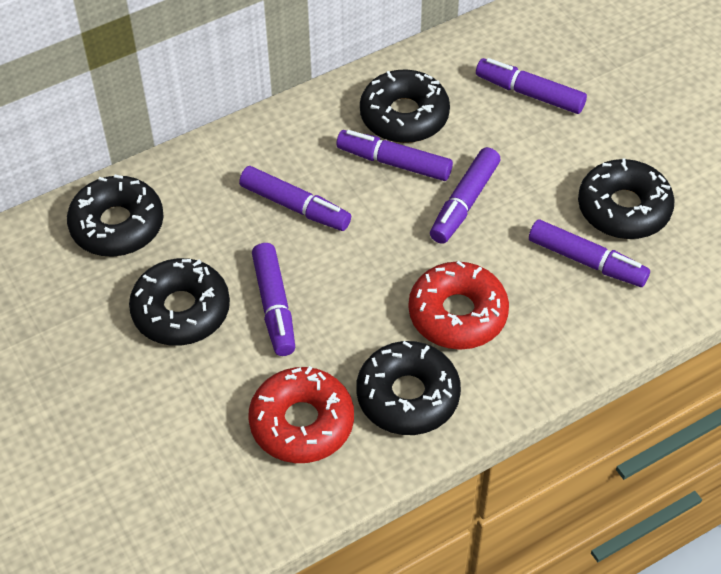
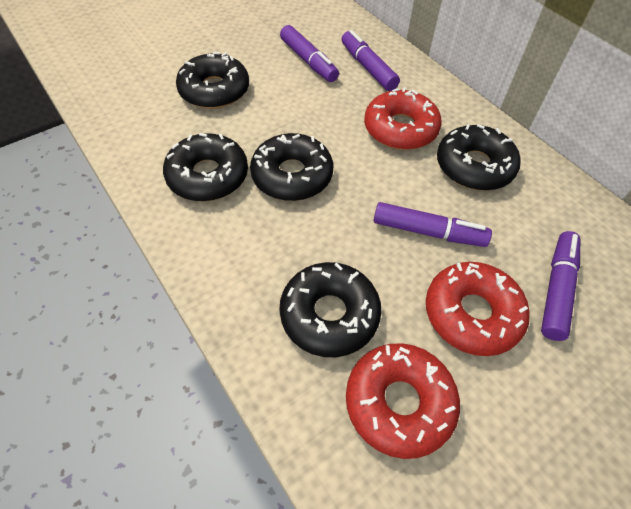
purple marker: 6 -> 4
red donut: 2 -> 3

